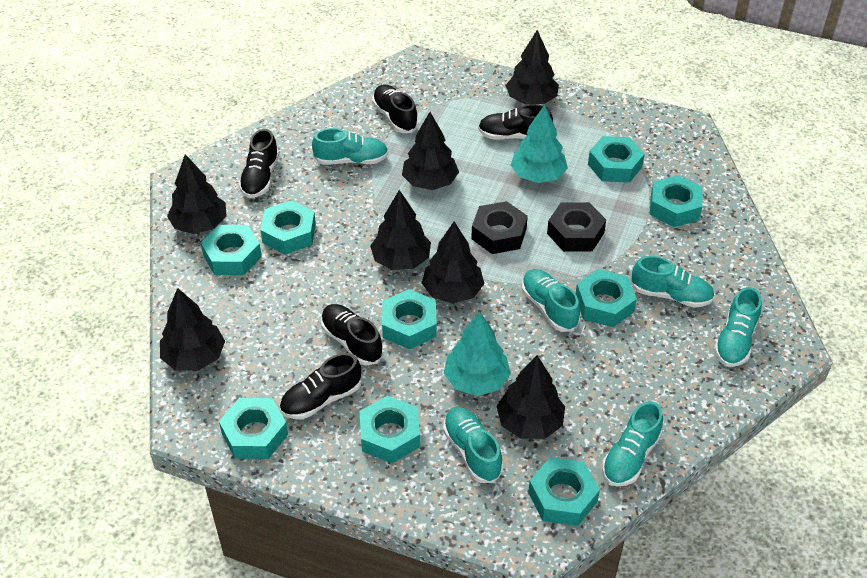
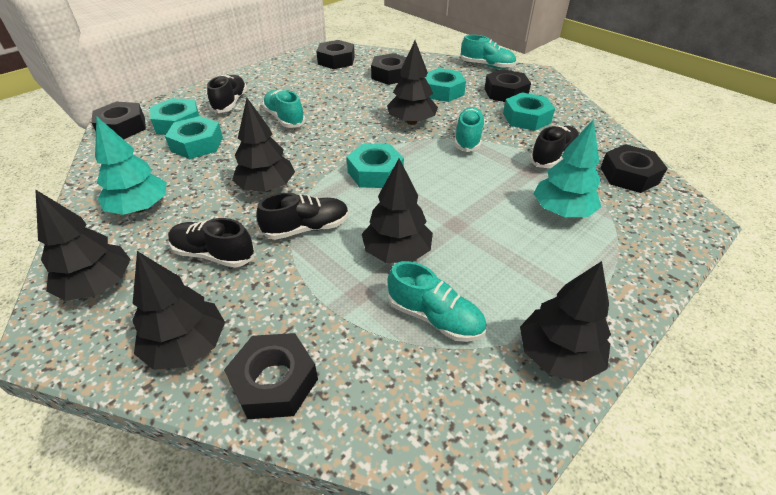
black nut: 2 -> 6
black shoe: 5 -> 4
black tree: 7 -> 6
turquoise nut: 9 -> 5
turquoise shoe: 6 -> 4

